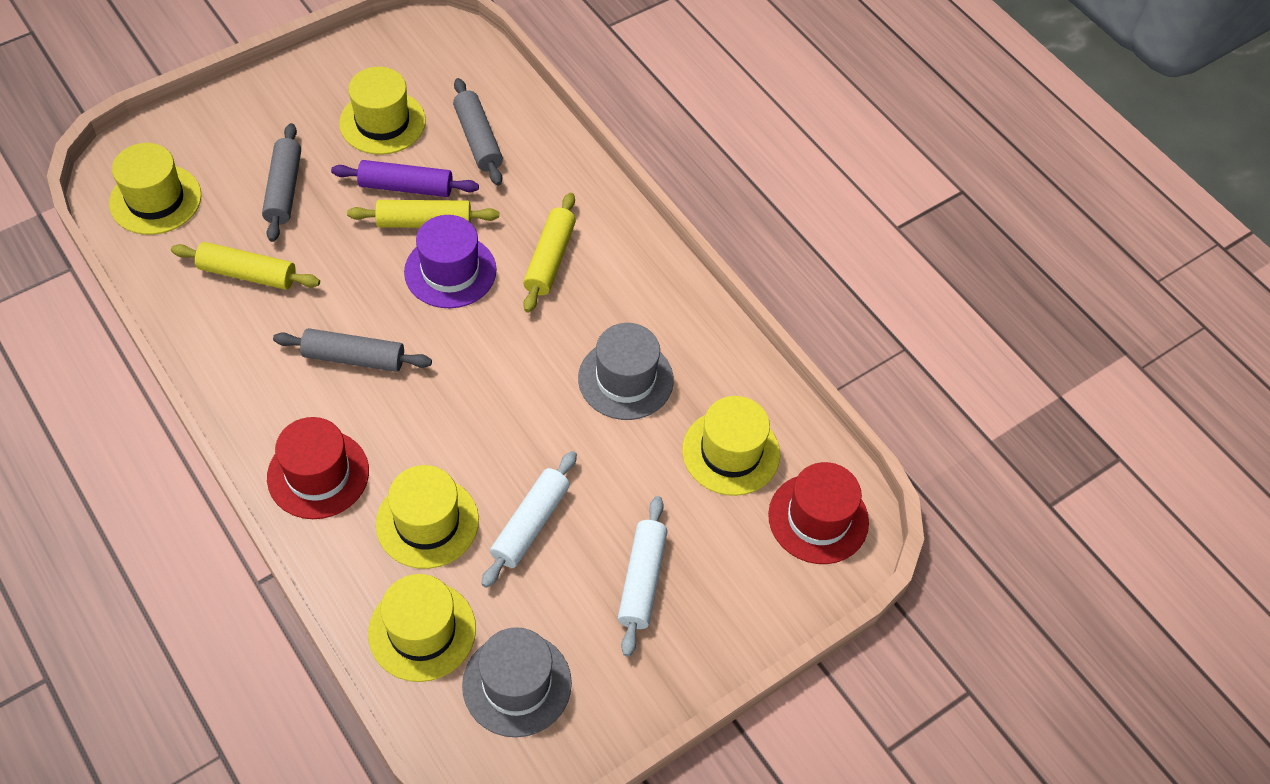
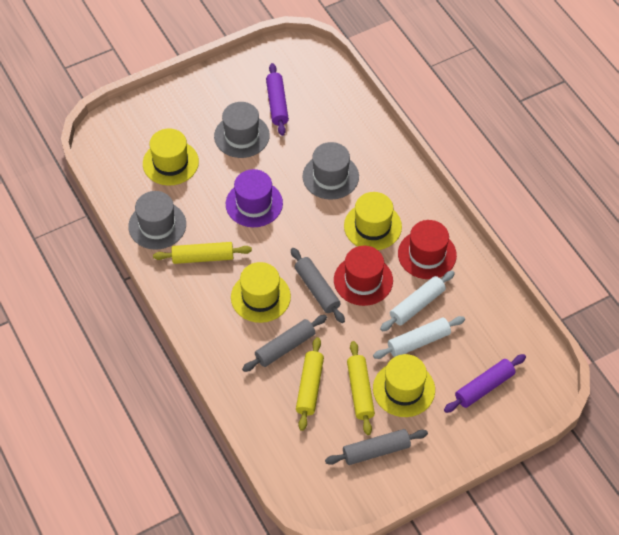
grey hat: 2 -> 3
purple rolling pin: 1 -> 2
yellow hat: 5 -> 4

